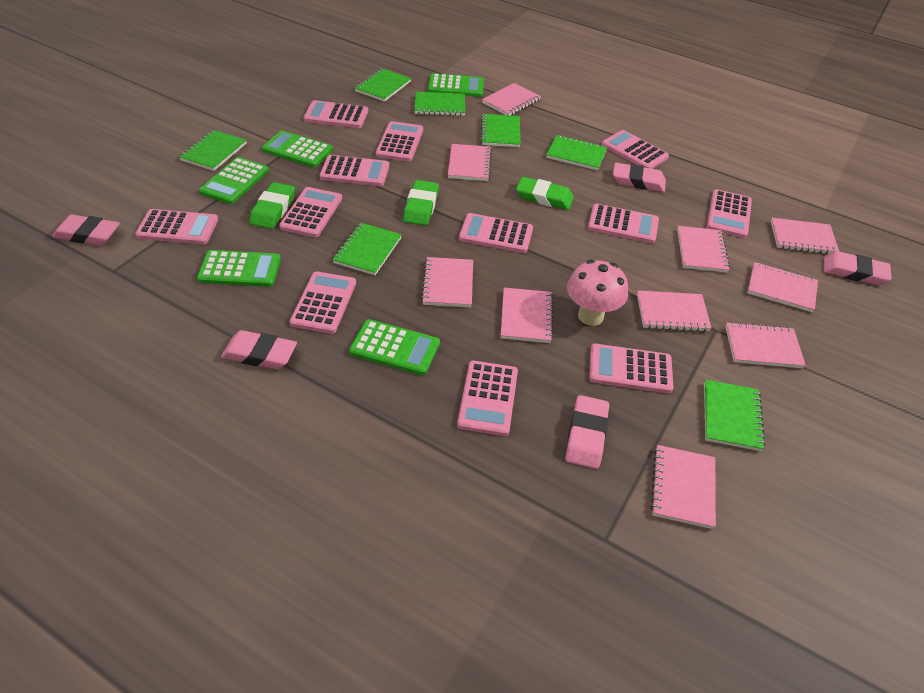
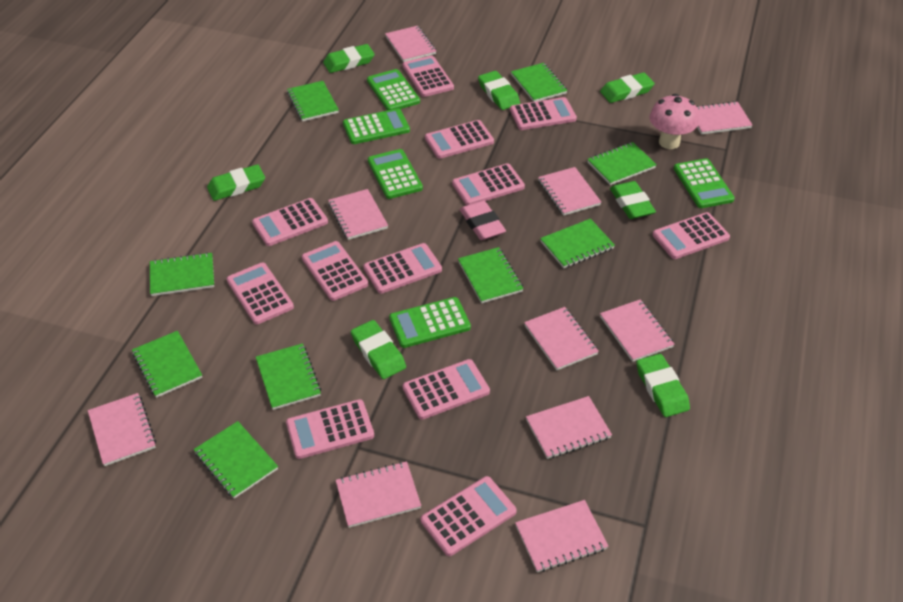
green eraser: 3 -> 7
green notebook: 7 -> 9
pink eraser: 5 -> 1

